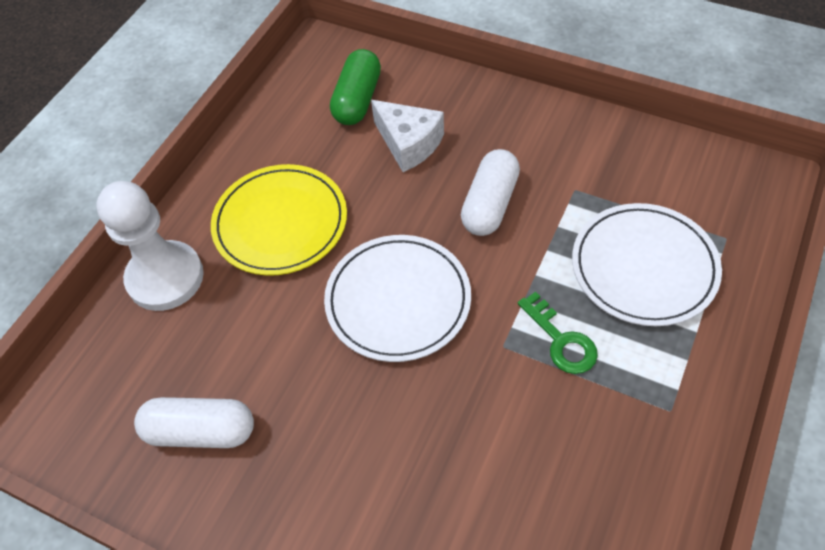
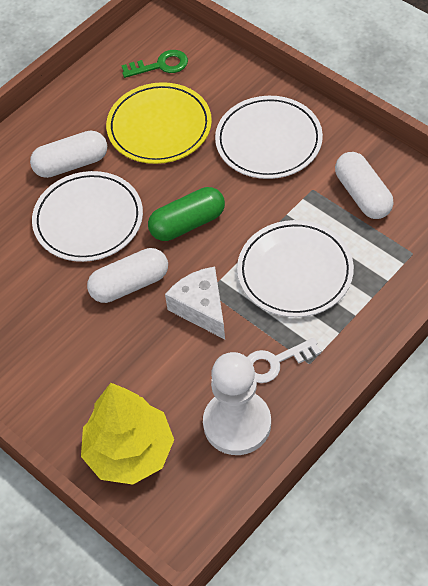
white capsule: 2 -> 3
white key: 0 -> 1
white plate: 2 -> 3
yellow tree: 0 -> 1

